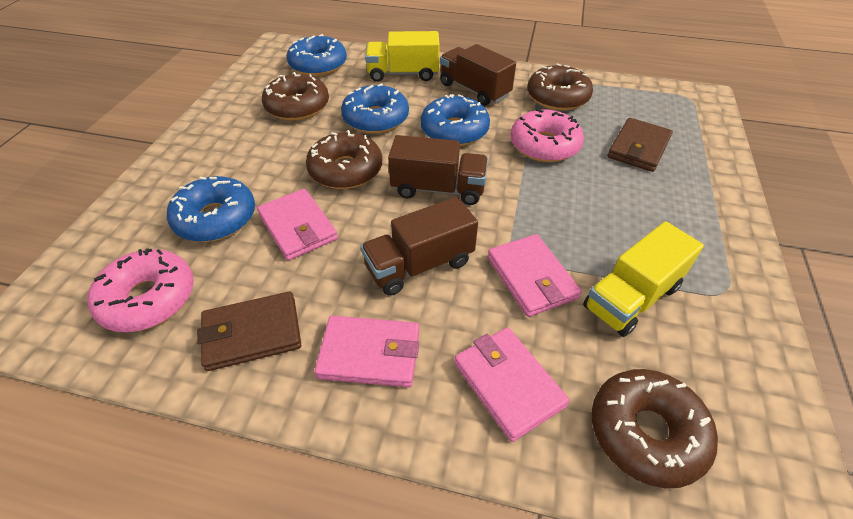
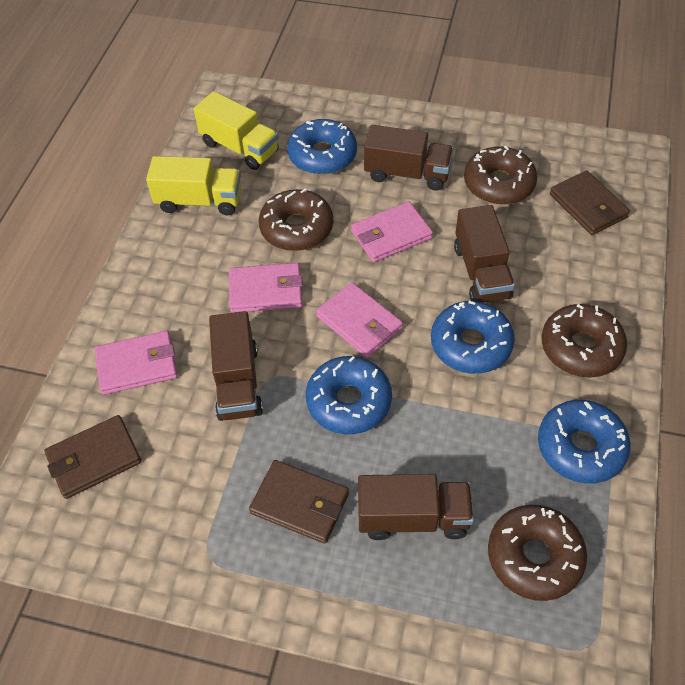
brown truck: 3 -> 4
brown wallet: 2 -> 3
pink donut: 2 -> 0

